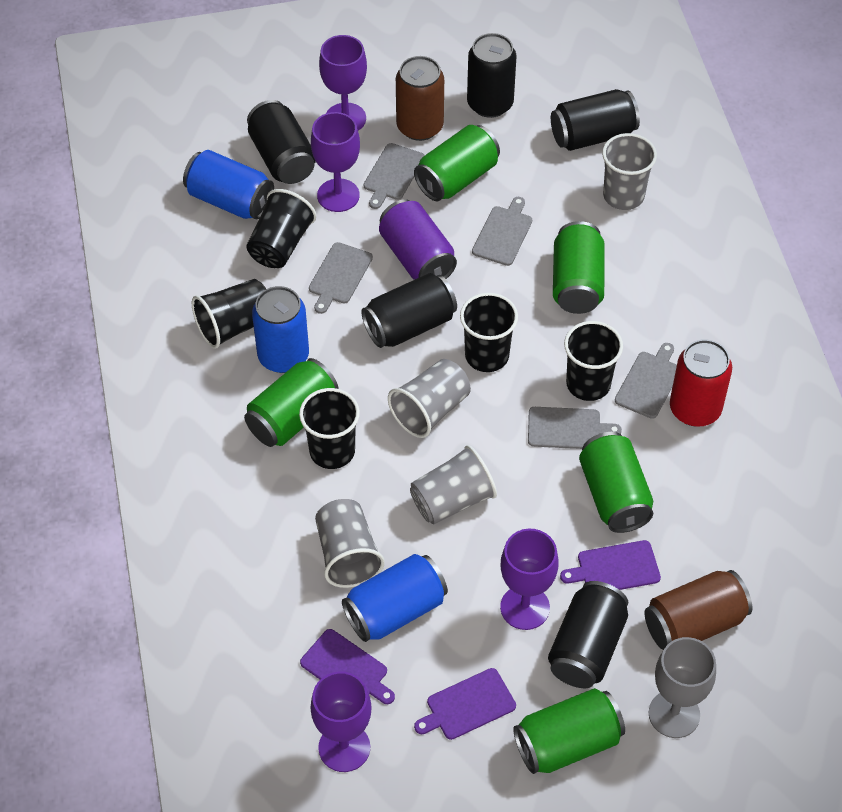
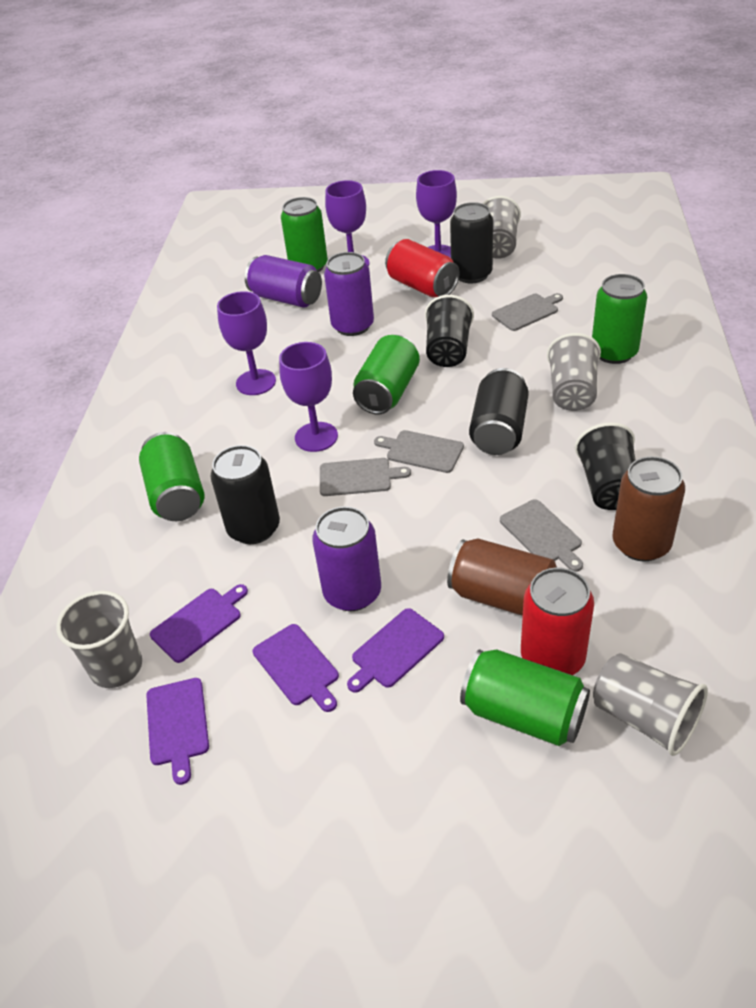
black can: 5 -> 3
black cup: 5 -> 2
blue can: 3 -> 0
grey cutting board: 5 -> 4
grey goblet: 1 -> 0
purple can: 1 -> 3
purple cutting board: 3 -> 4
red can: 1 -> 2

